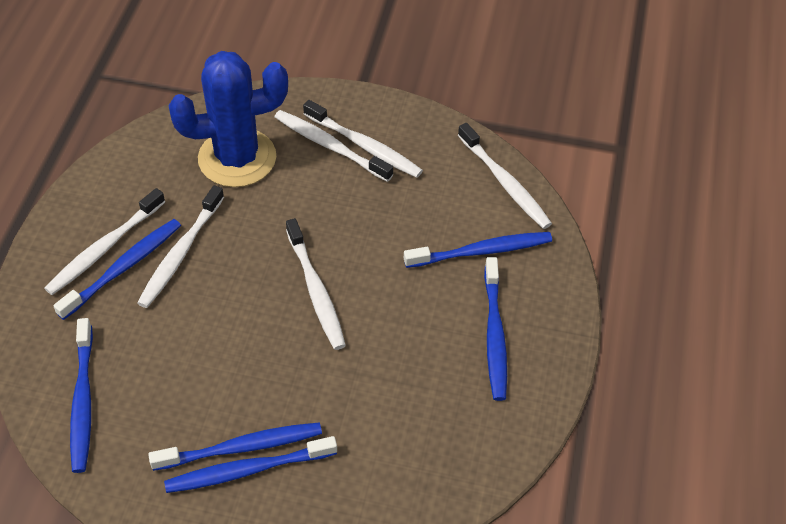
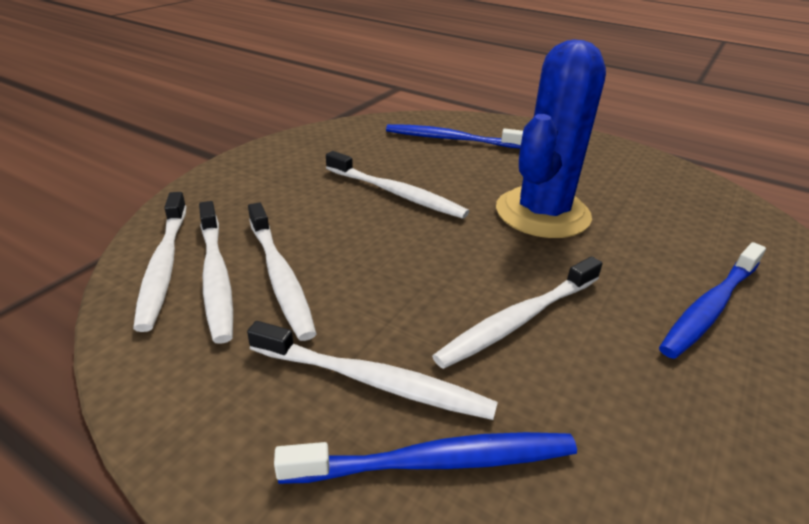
blue toothbrush: 6 -> 3

